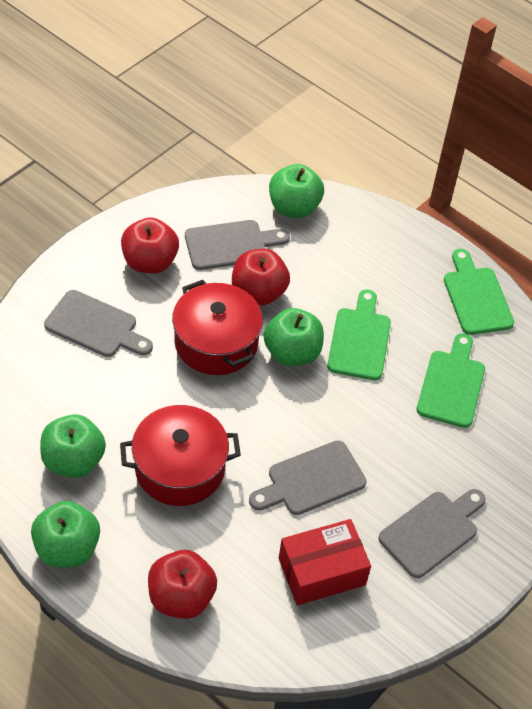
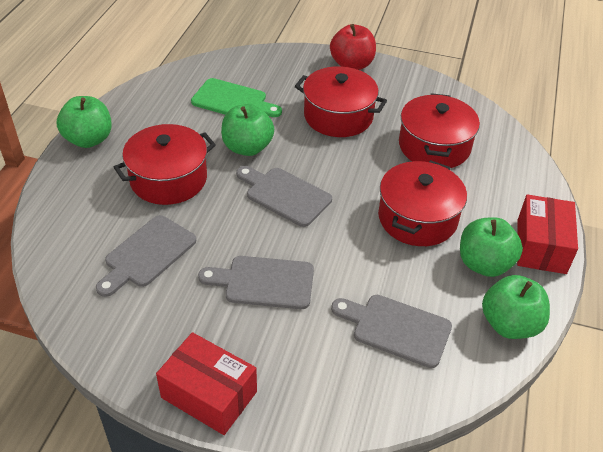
green cutting board: 3 -> 1
red apple: 3 -> 1
red box: 1 -> 2
red pot: 2 -> 4

